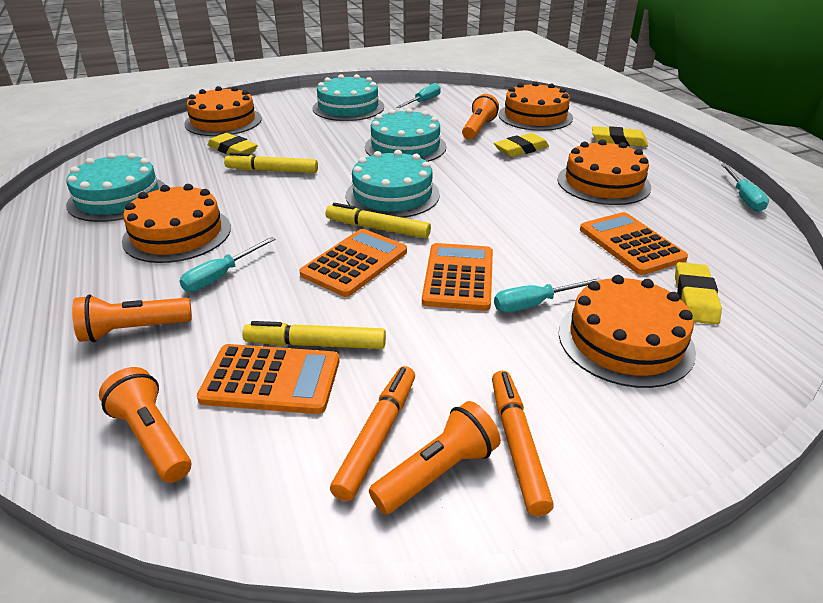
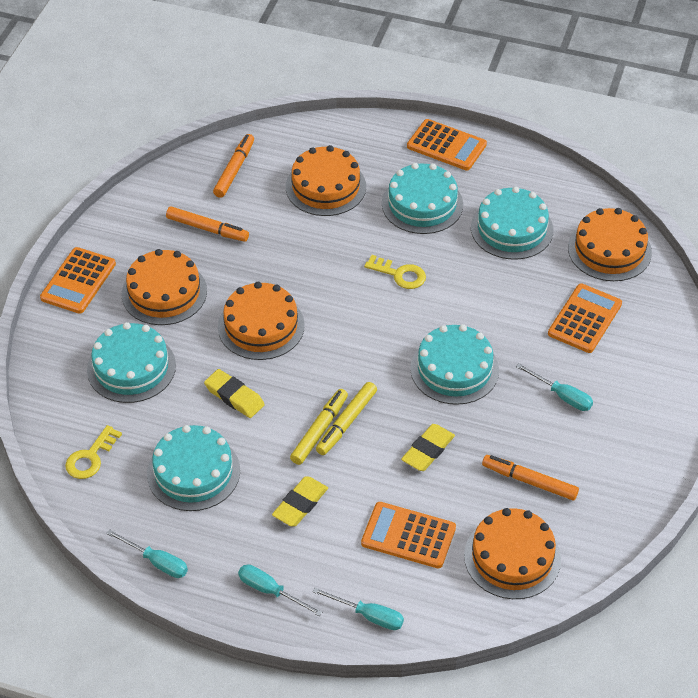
orange flashlight: 4 -> 0
orange marker: 2 -> 3
turquoise cake: 4 -> 5
yellow eraser: 4 -> 3
yellow key: 0 -> 2
yellow marker: 3 -> 2

